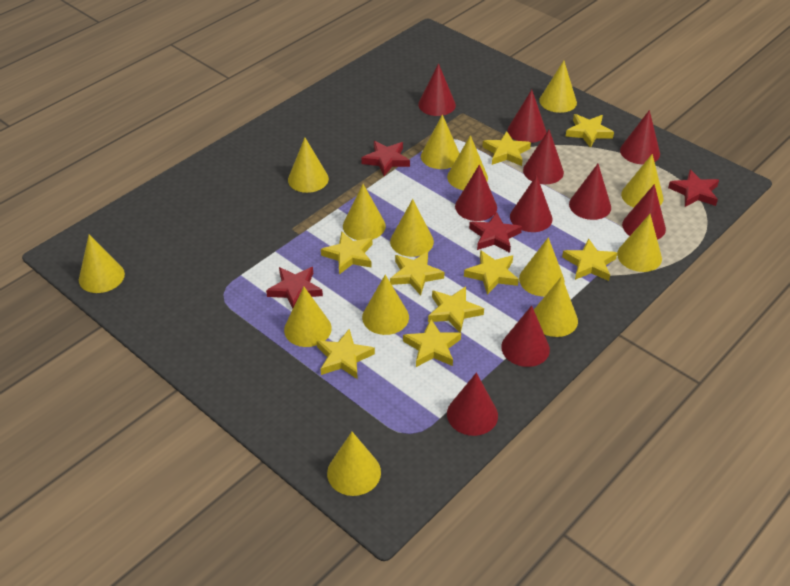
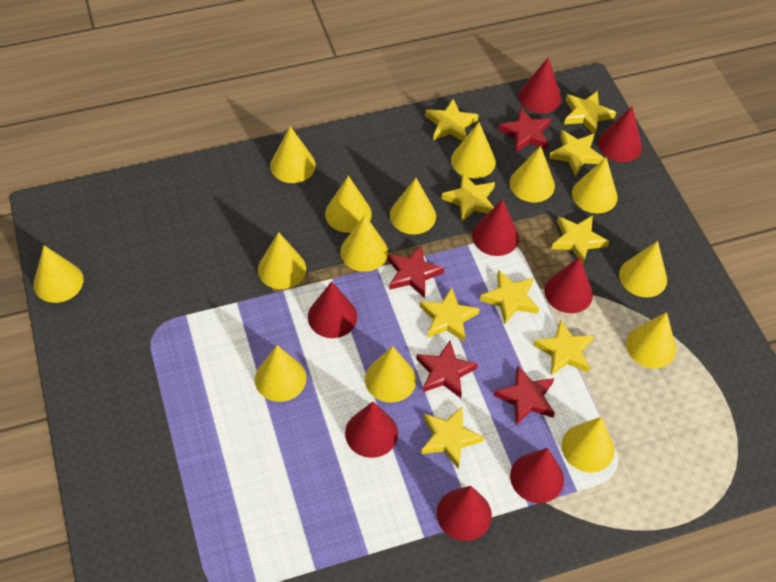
red cone: 10 -> 8

